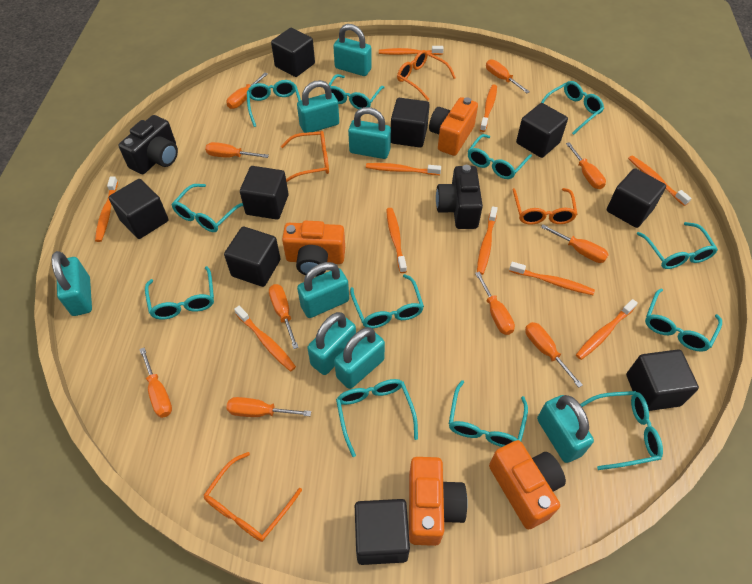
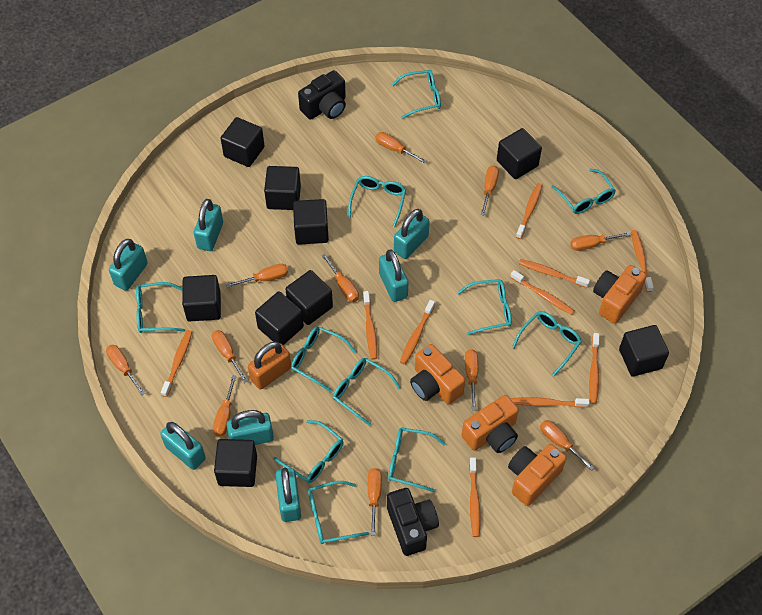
orange glasses: 4 -> 0
orange padlock: 0 -> 1
orange screwdriver: 10 -> 11
turquoise glasses: 12 -> 11
turquoise padlock: 8 -> 7

